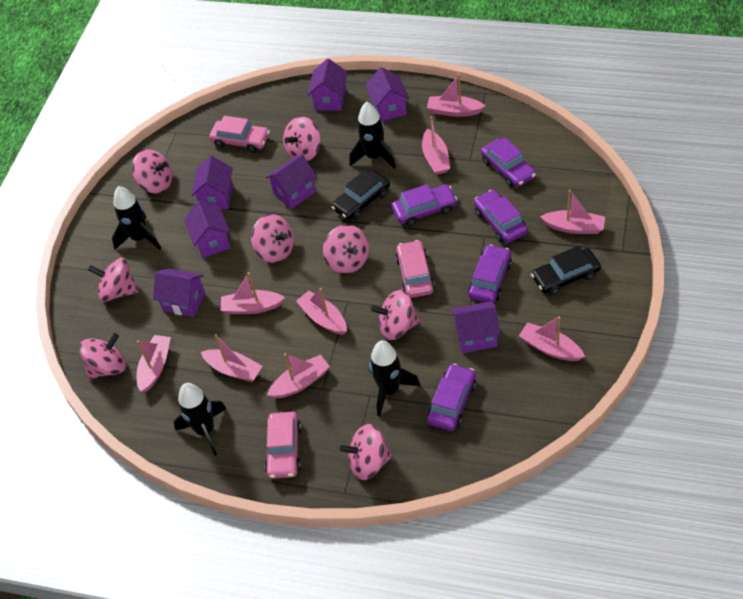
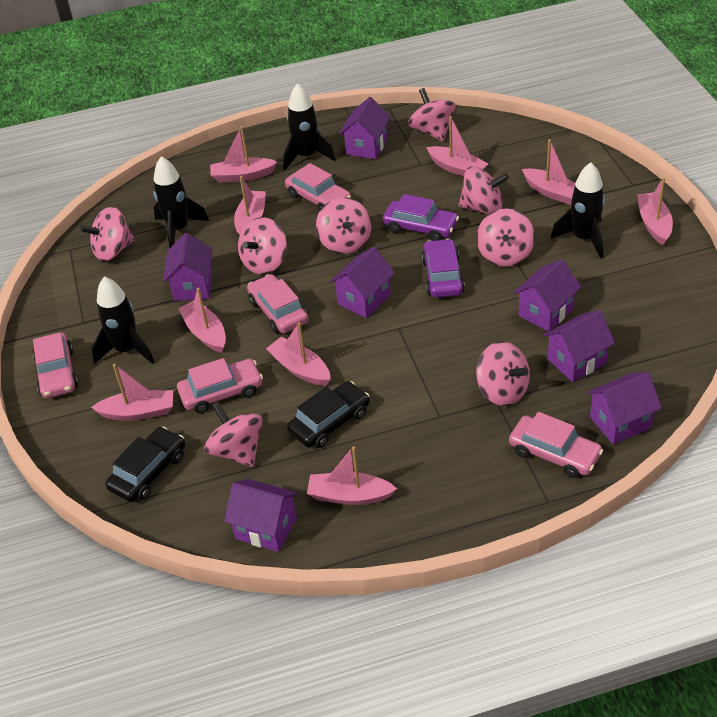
pink car: 3 -> 5
purple car: 5 -> 2

